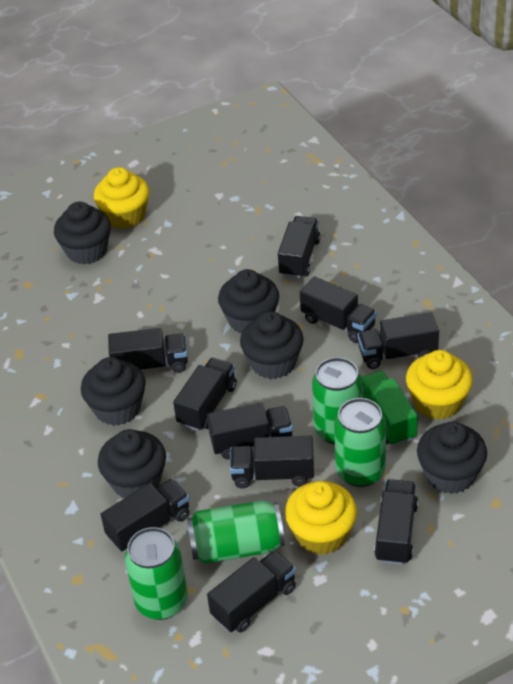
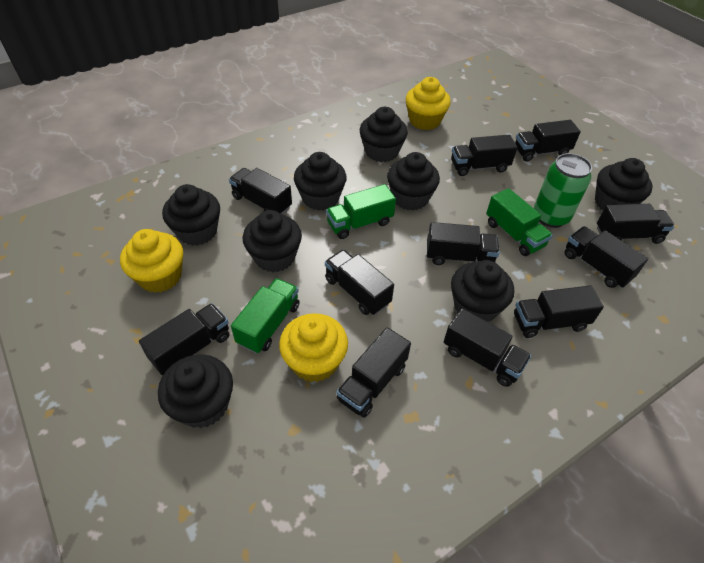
black cupcake: 6 -> 8
black truck: 10 -> 11
green can: 4 -> 1
green truck: 1 -> 3

